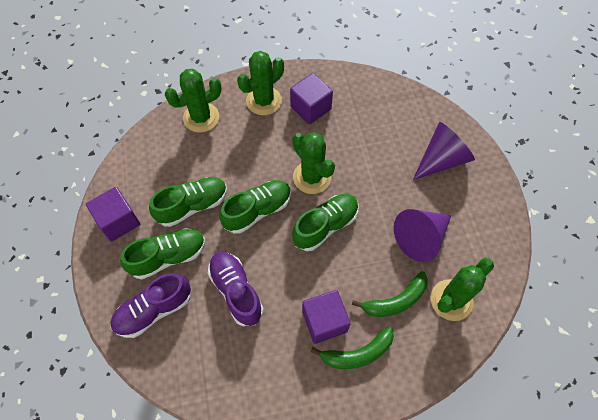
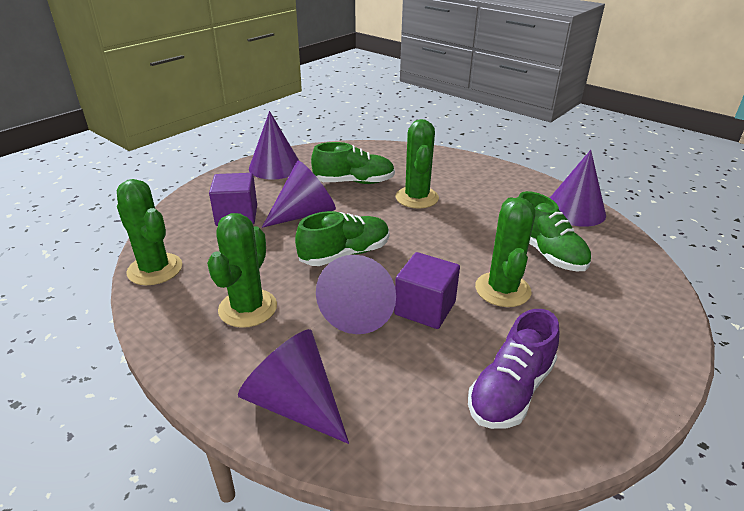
green banana: 2 -> 0
green shoe: 4 -> 3
purple cone: 2 -> 5
purple cube: 3 -> 2
purple shoe: 2 -> 1

